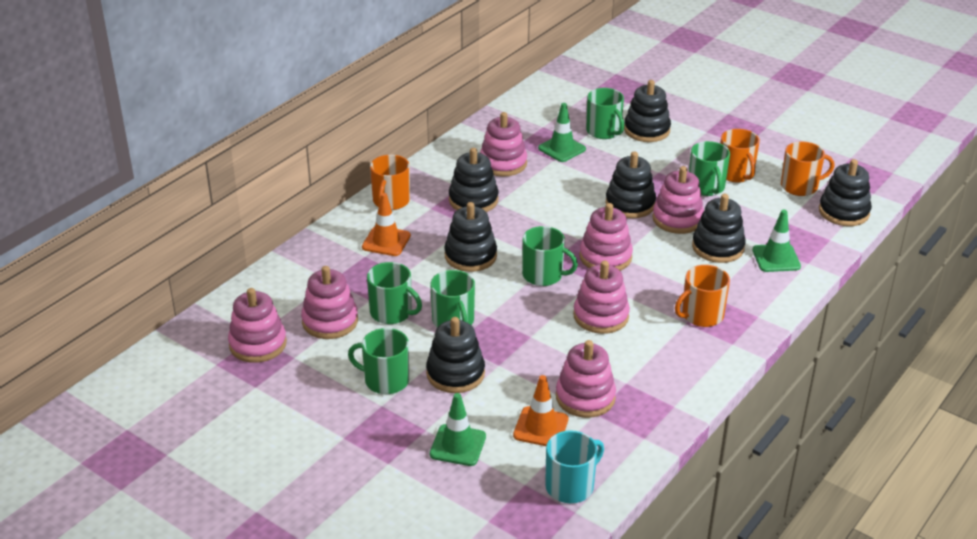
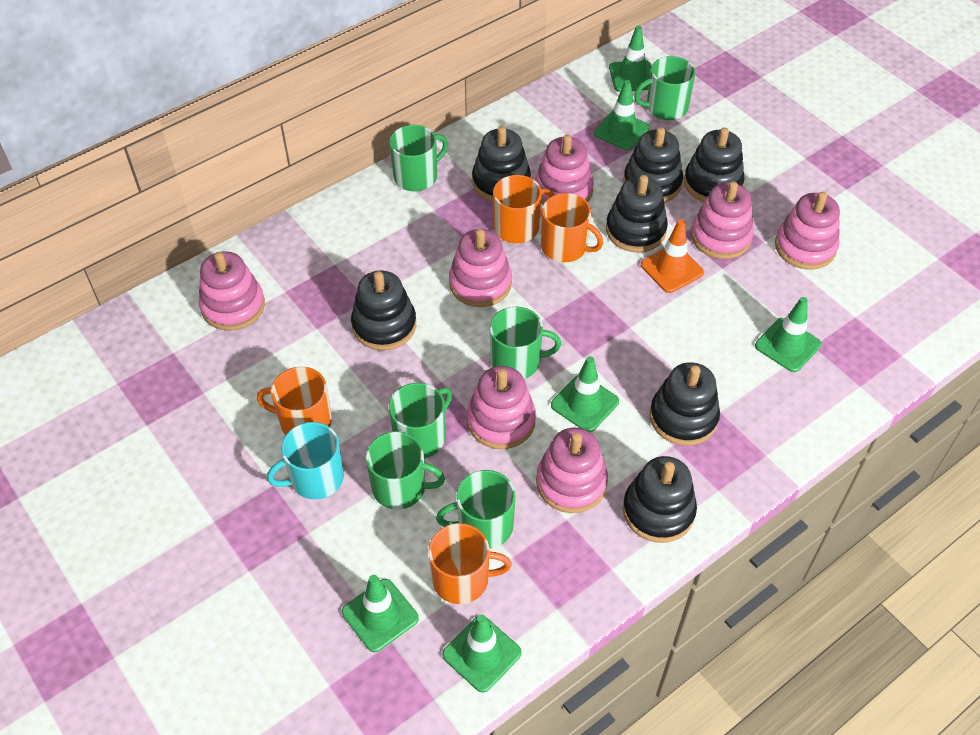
green traffic cone: 3 -> 6
orange traffic cone: 2 -> 1

